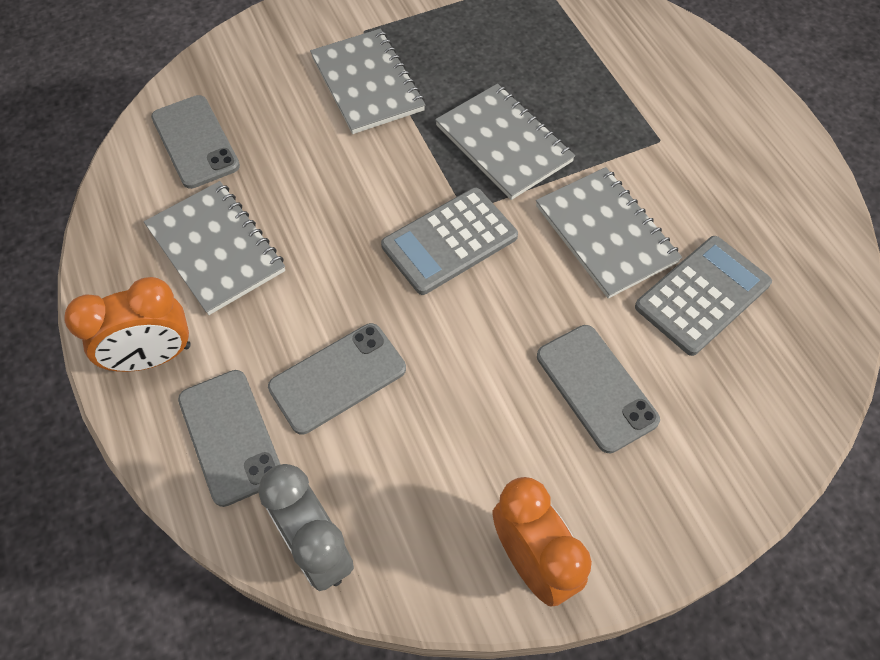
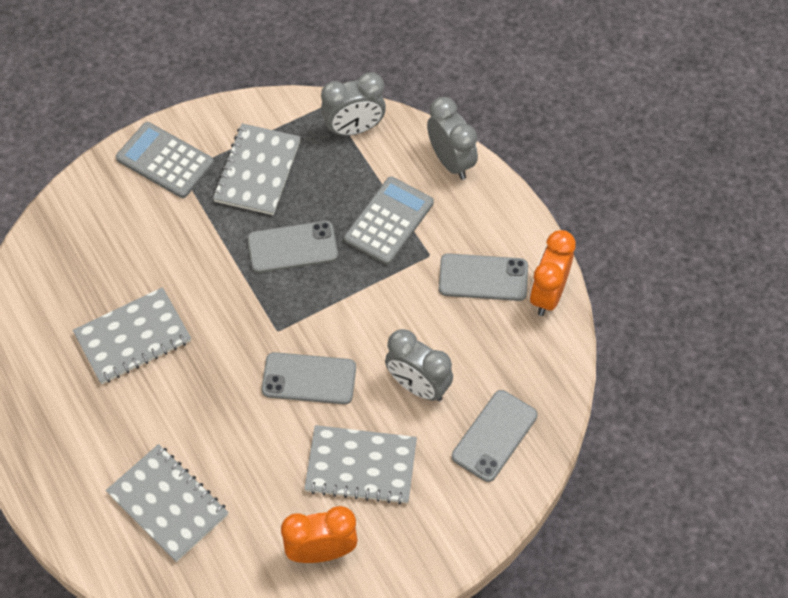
grey clock: 1 -> 3

